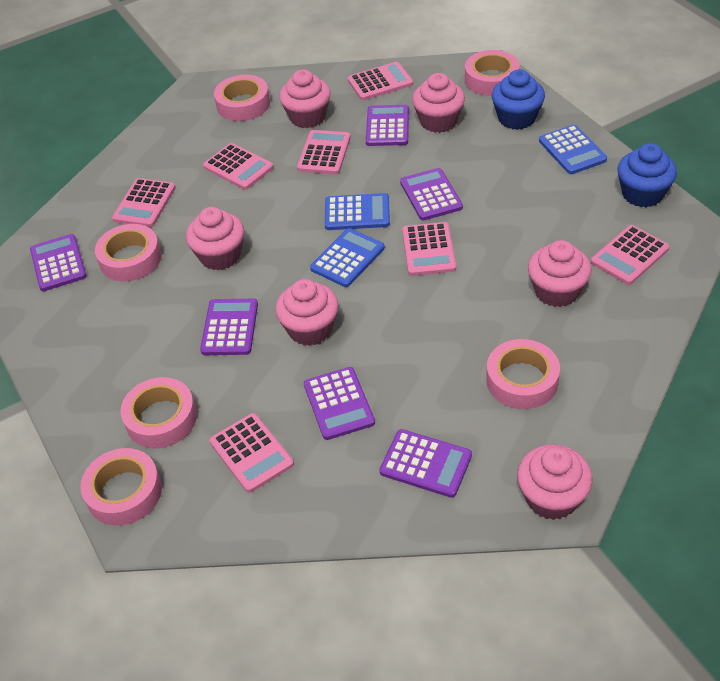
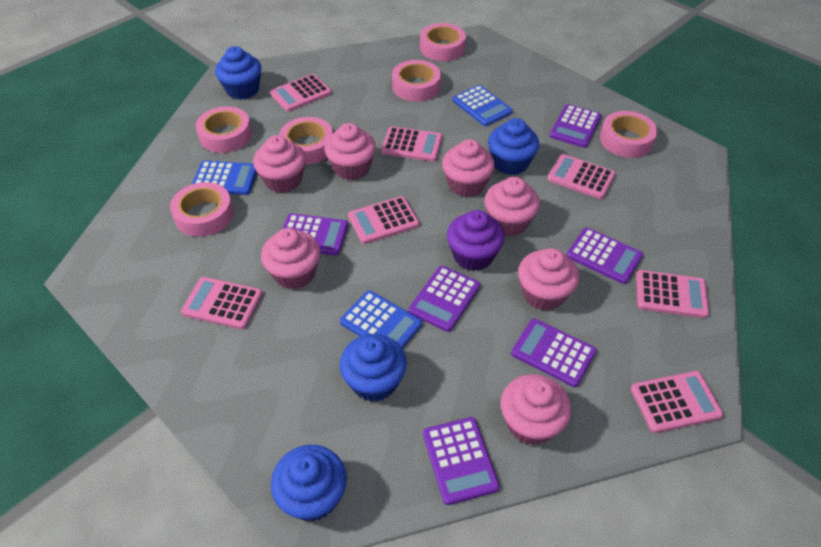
blue cupcake: 2 -> 4
pink cupcake: 6 -> 7
purple cupcake: 0 -> 1

